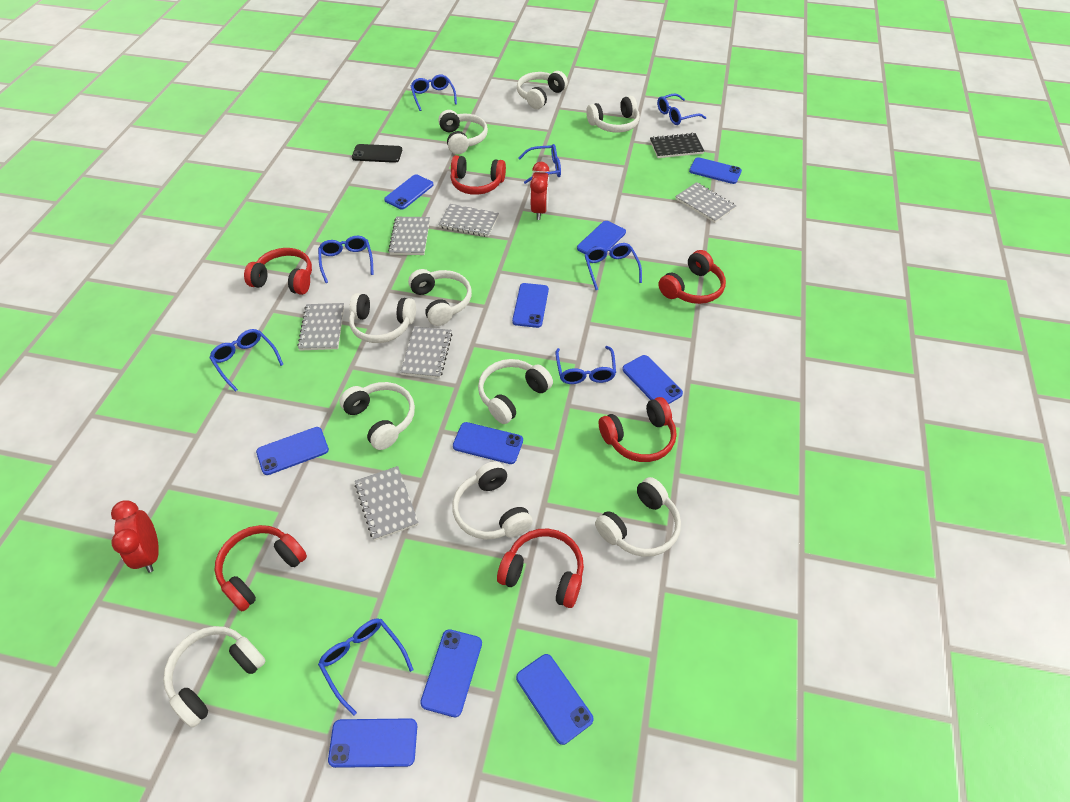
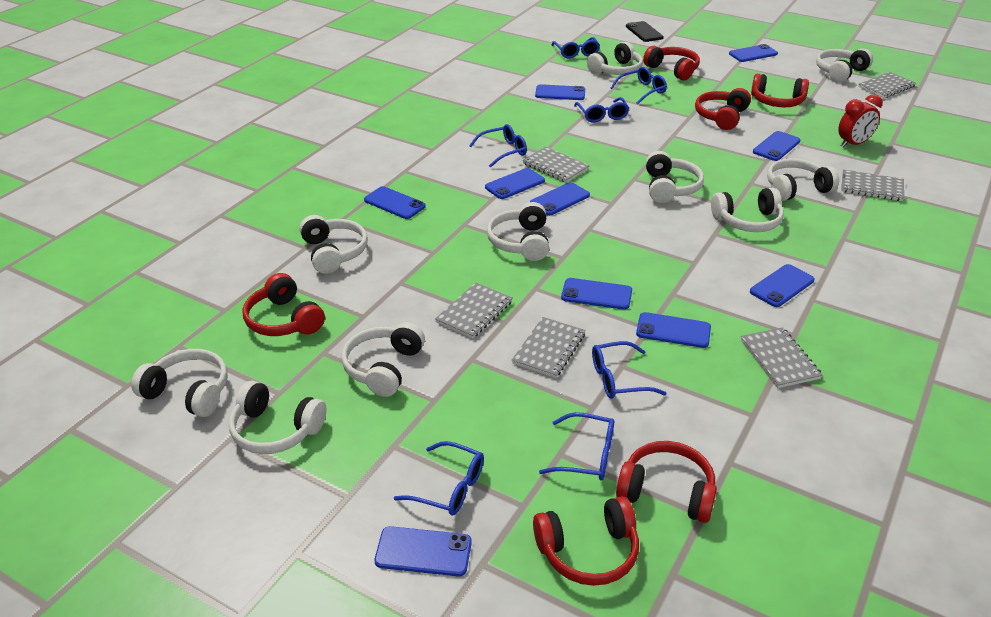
black notebook: 1 -> 0
blue glasses: 8 -> 7
red clock: 2 -> 1

